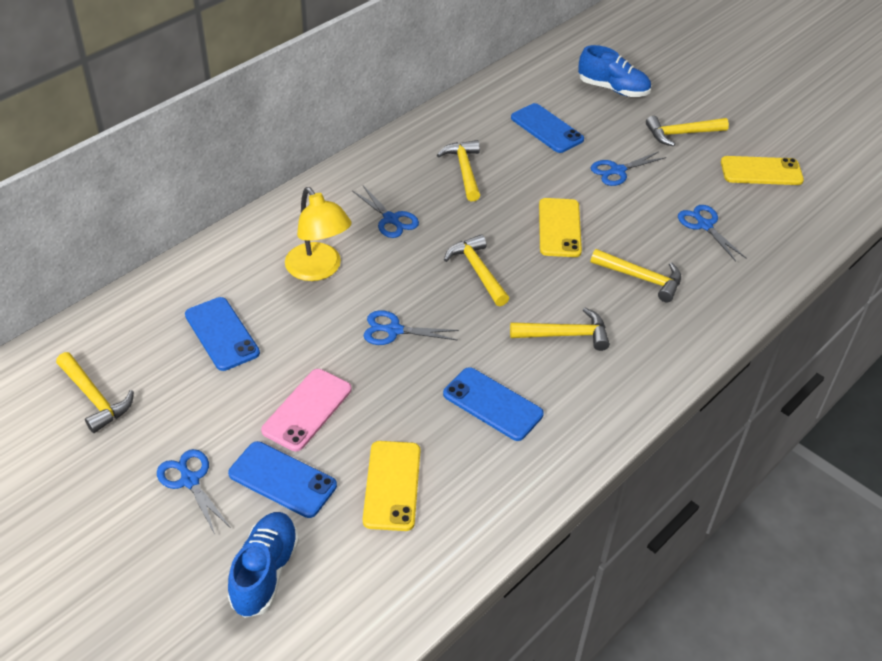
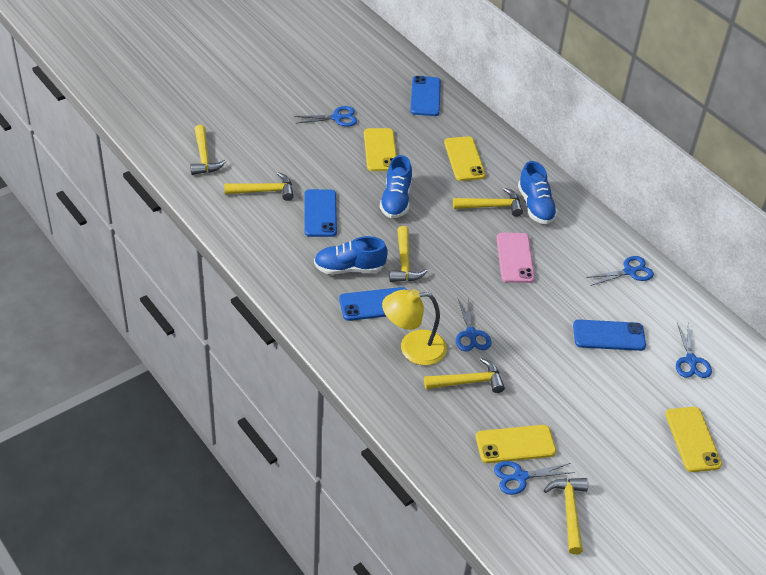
blue shoe: 2 -> 3
yellow phone: 3 -> 4

